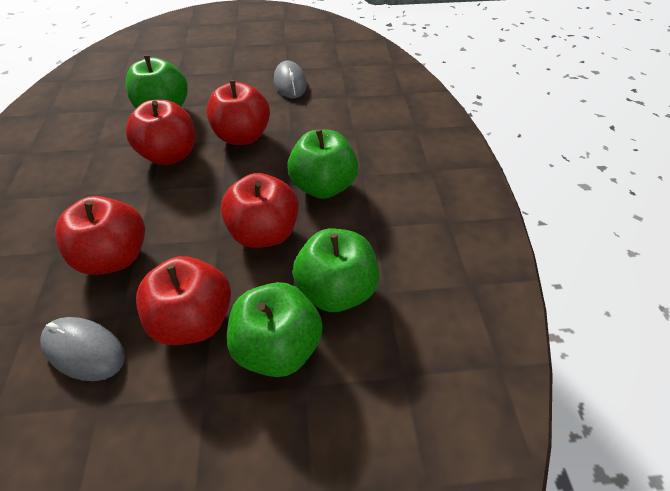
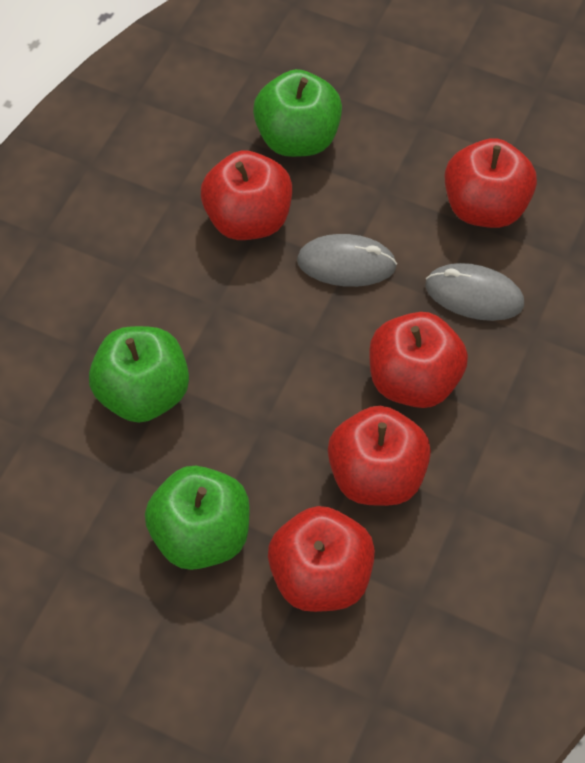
green apple: 4 -> 3

